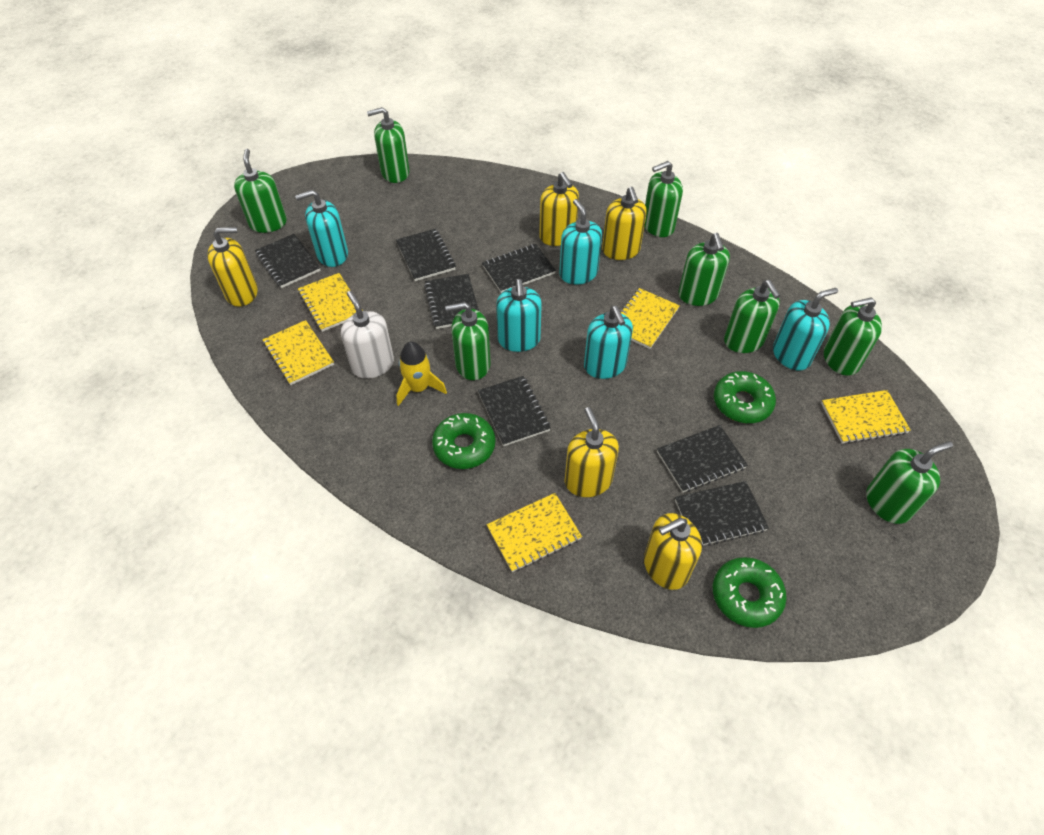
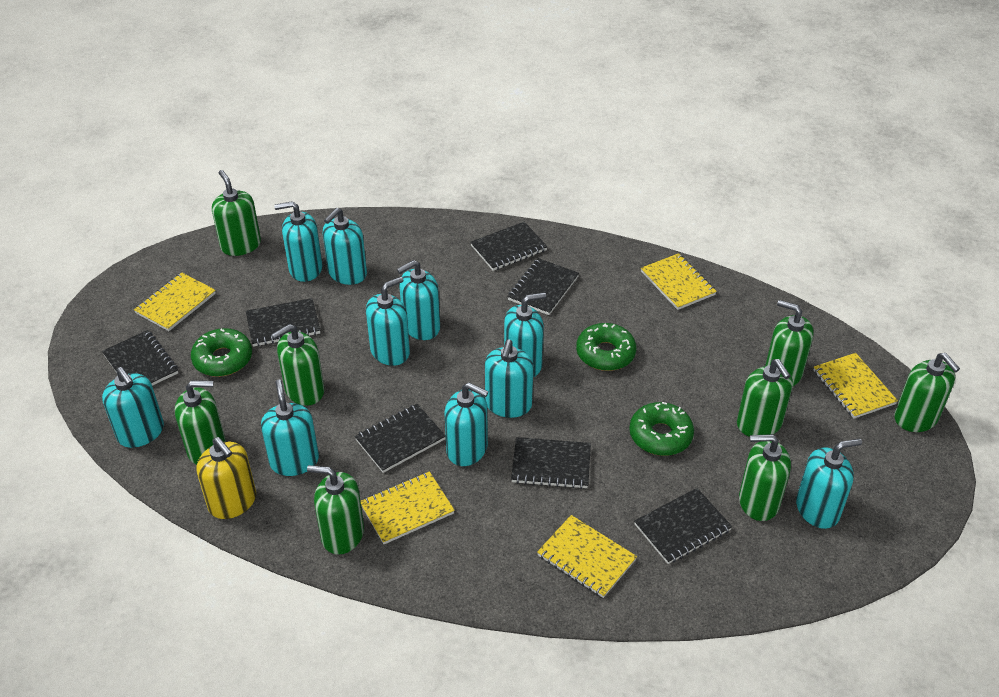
turquoise soap dispenser: 5 -> 10
white soap dispenser: 1 -> 0
yellow rocket: 1 -> 0
yellow soap dispenser: 5 -> 1

